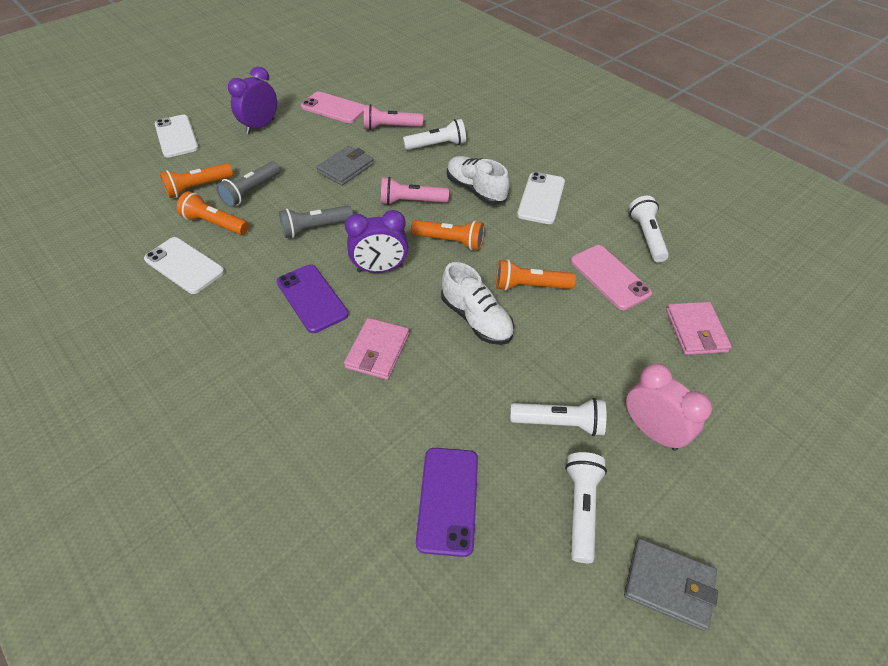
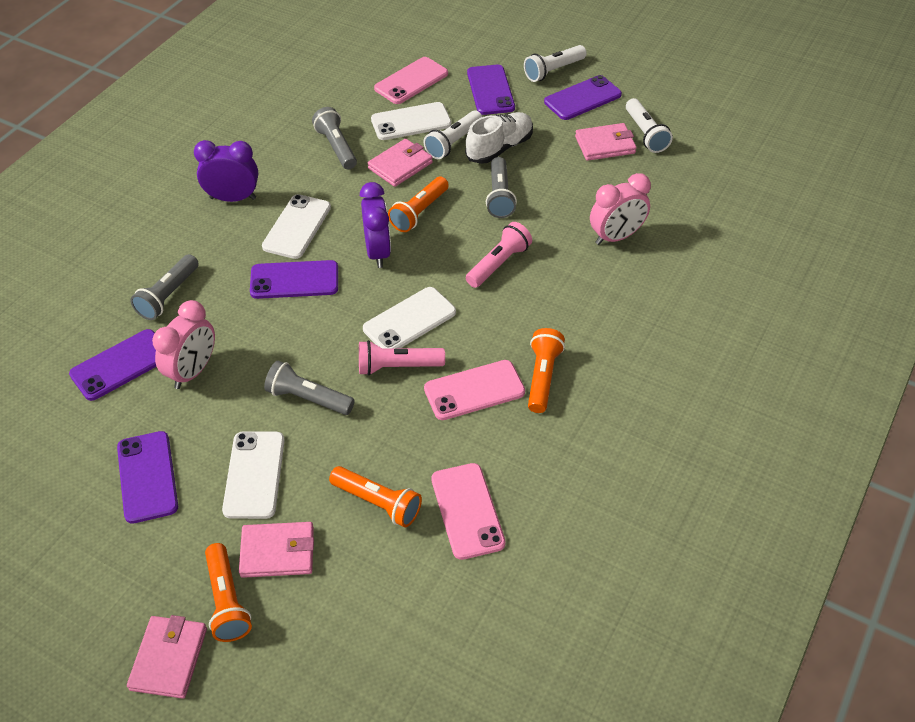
grey flashlight: 2 -> 4
grey wallet: 2 -> 0
pink clock: 1 -> 2
pink phone: 2 -> 3
pink wallet: 2 -> 4
purple phone: 2 -> 5
white flashlight: 4 -> 3
white phone: 3 -> 4
white shoe: 2 -> 1

